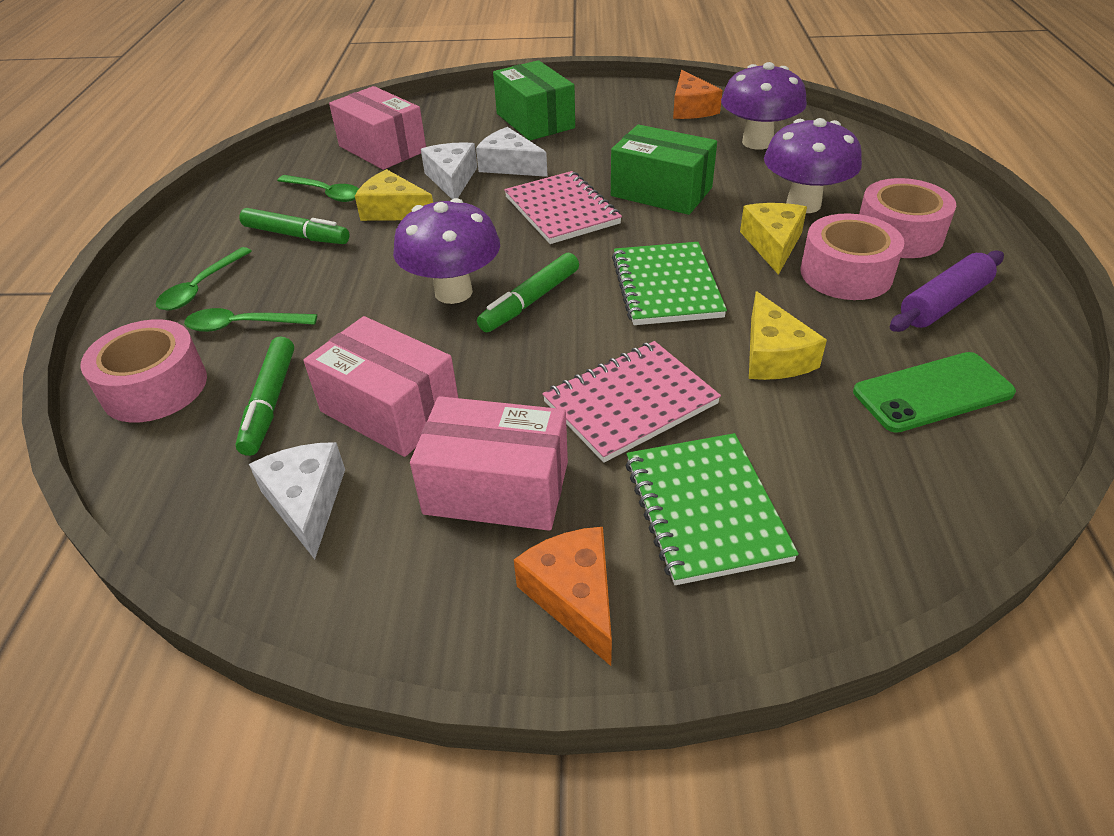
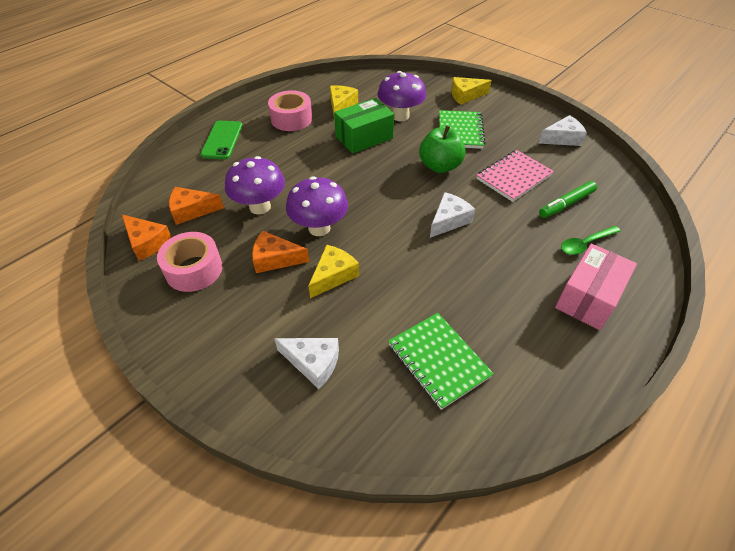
green apple: 0 -> 1
green box: 2 -> 1
green marker: 3 -> 1
green spoon: 3 -> 1
orange cheese: 2 -> 3
pink box: 3 -> 1
pink notebook: 2 -> 1
pink tape: 3 -> 2
purple rolling pin: 1 -> 0

